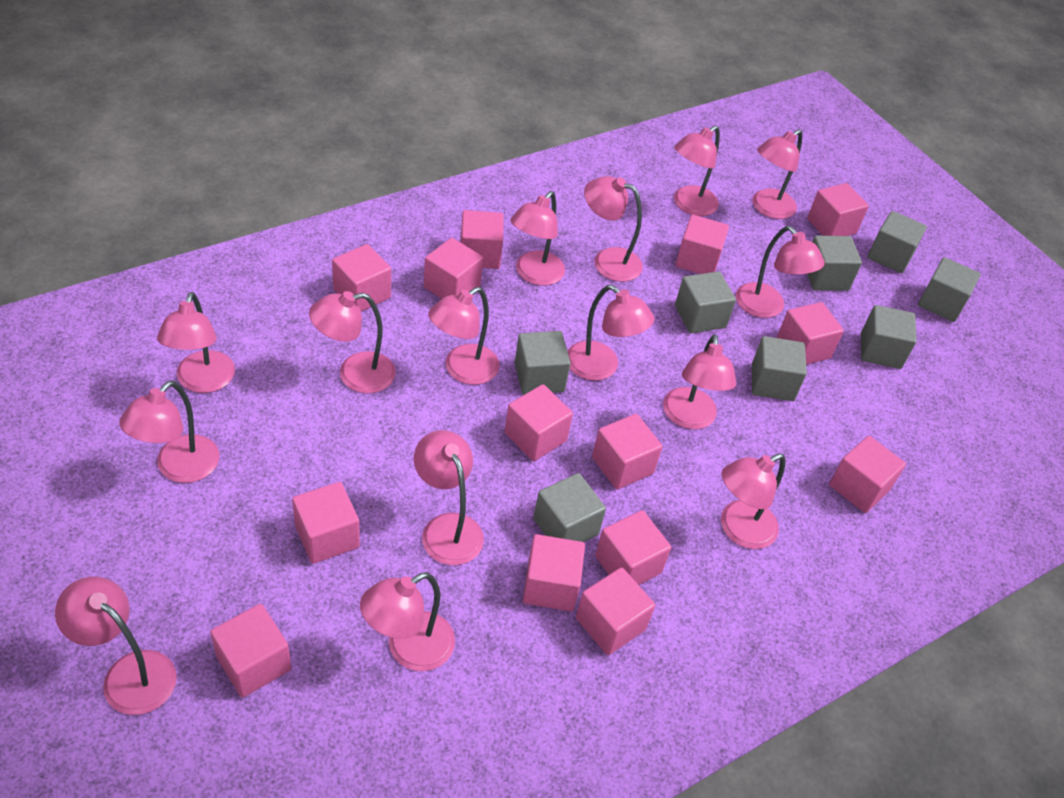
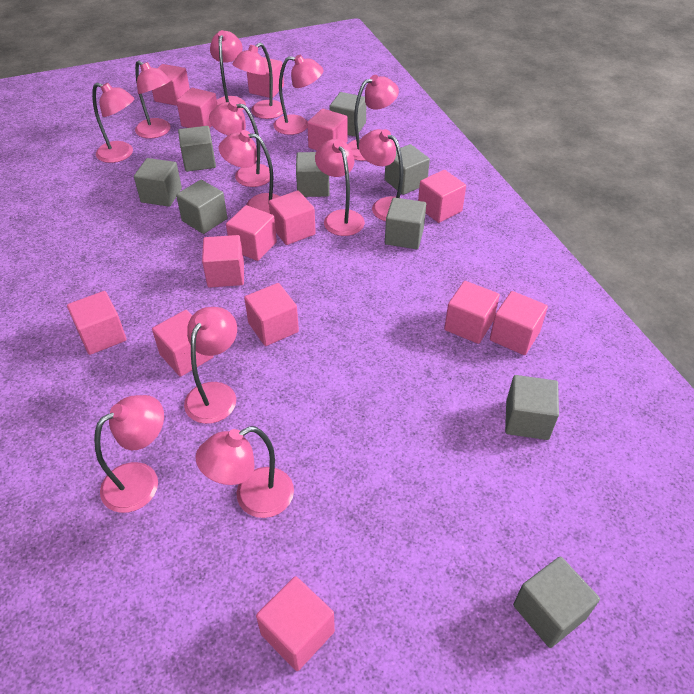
grey cube: 8 -> 9
pink lamp: 15 -> 13

